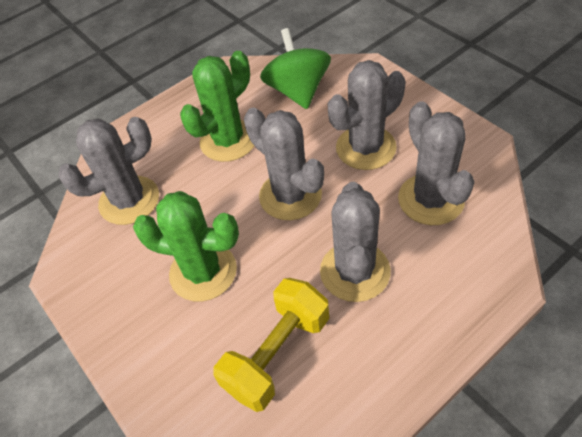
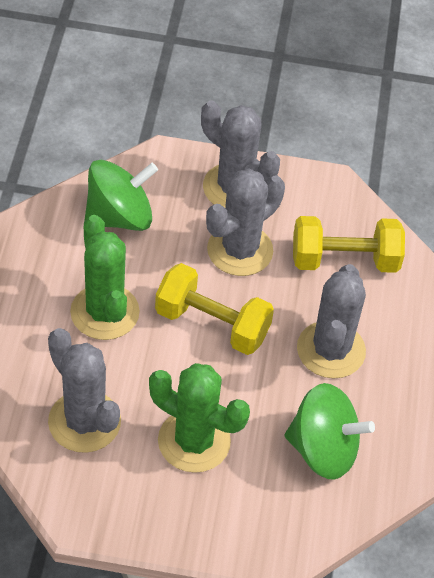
green spinning top: 1 -> 2
grey cactus: 5 -> 4
yellow dumbbell: 1 -> 2

